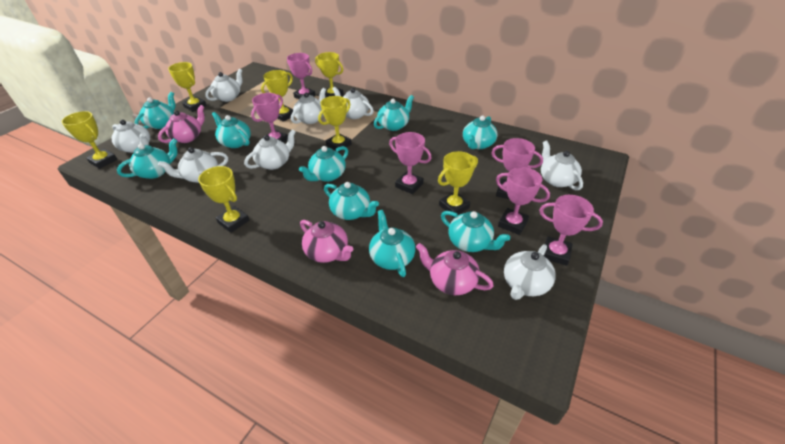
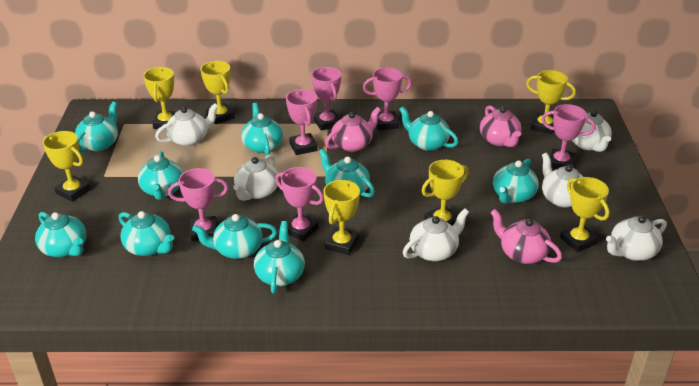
turquoise teapot: 9 -> 10
white teapot: 8 -> 6

